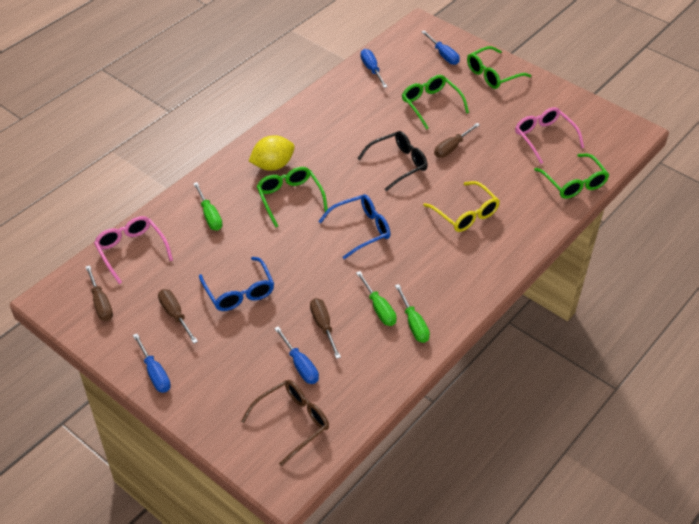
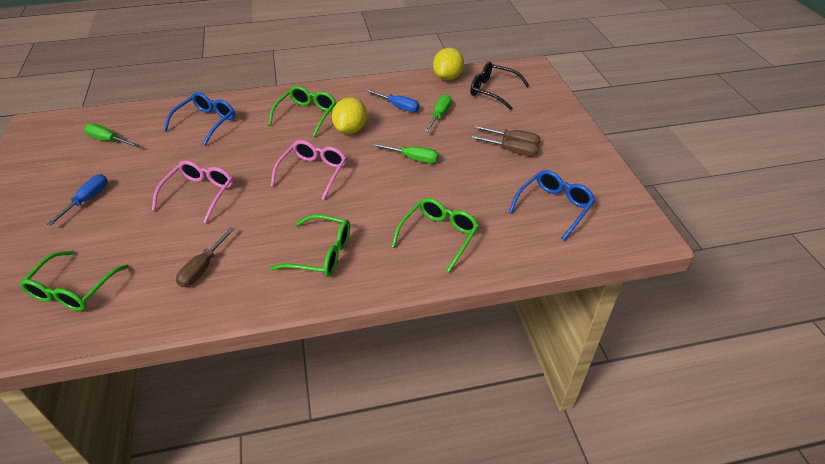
blue screwdriver: 4 -> 2
brown glasses: 1 -> 0
brown screwdriver: 4 -> 3
yellow glasses: 1 -> 0
yellow lemon: 1 -> 2

